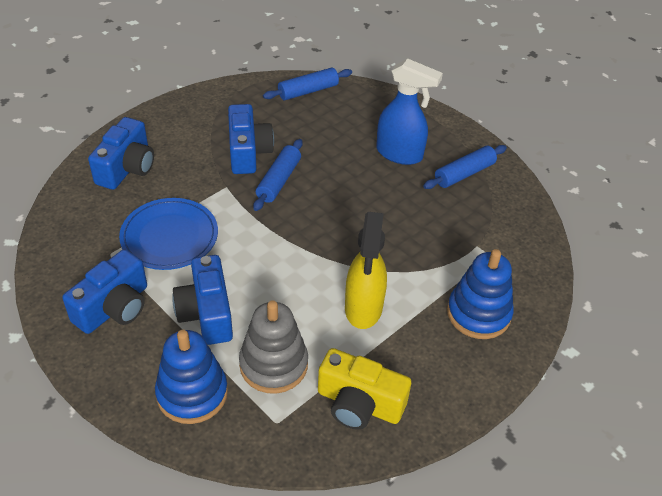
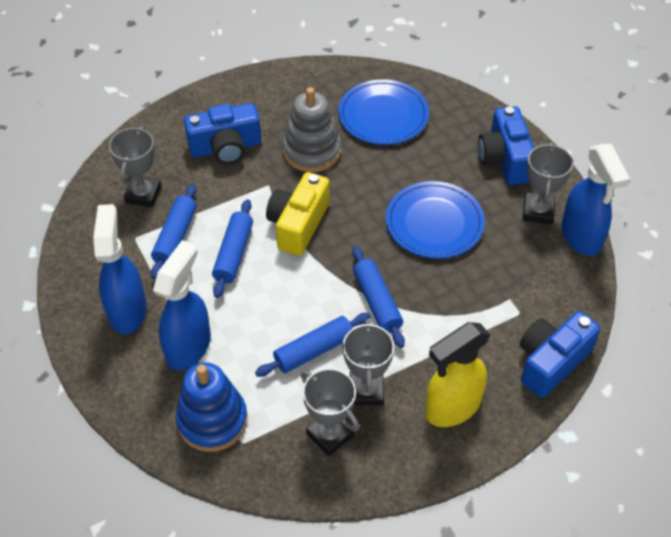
blue camera: 4 -> 3
blue plate: 1 -> 2
blue rolling pin: 3 -> 4
blue spray bottle: 1 -> 3
blue stacking toy: 2 -> 1
grey trophy: 0 -> 4

